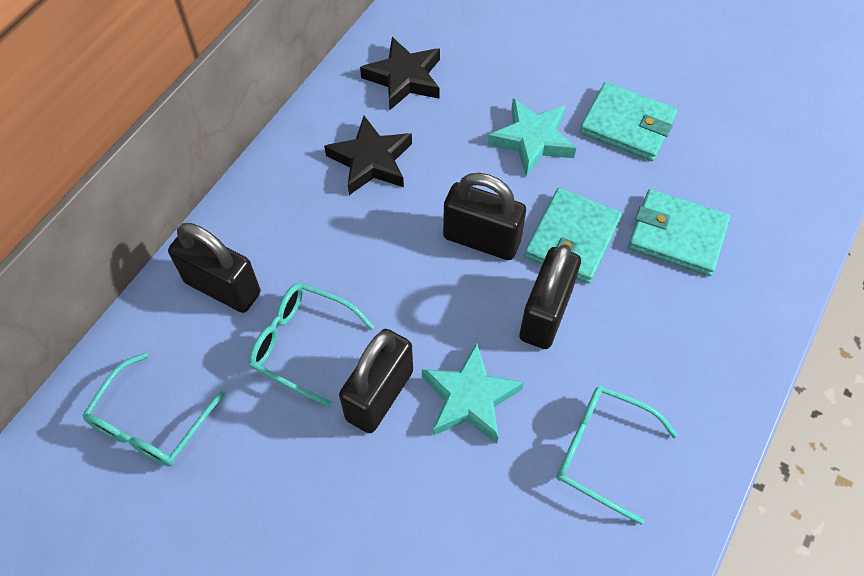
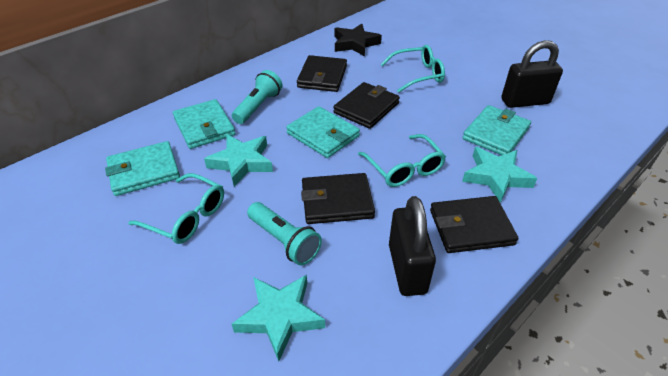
black padlock: 4 -> 2
black star: 2 -> 1
black wallet: 0 -> 4
turquoise flashlight: 0 -> 2
turquoise star: 2 -> 3
turquoise wallet: 3 -> 4

